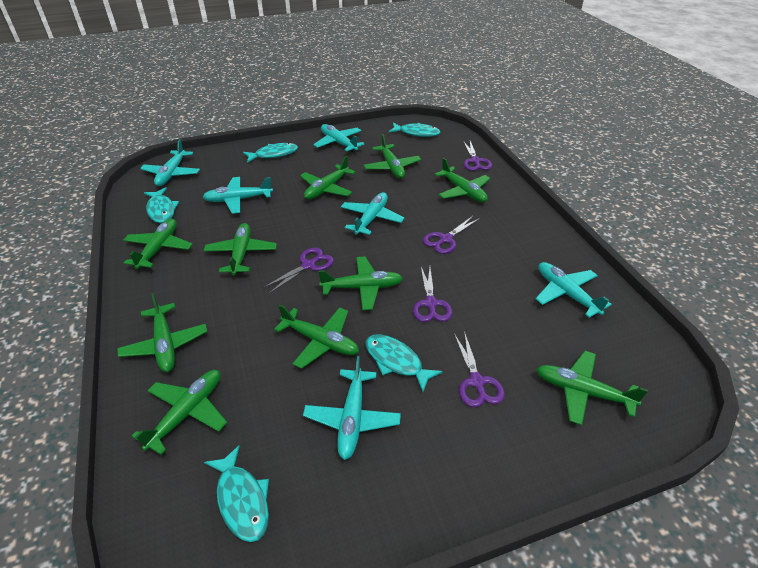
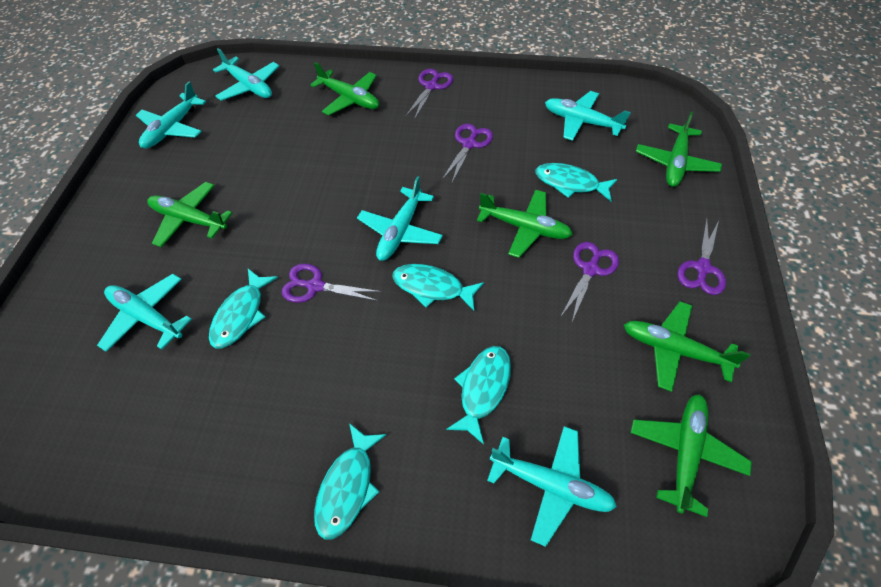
green plane: 10 -> 6

